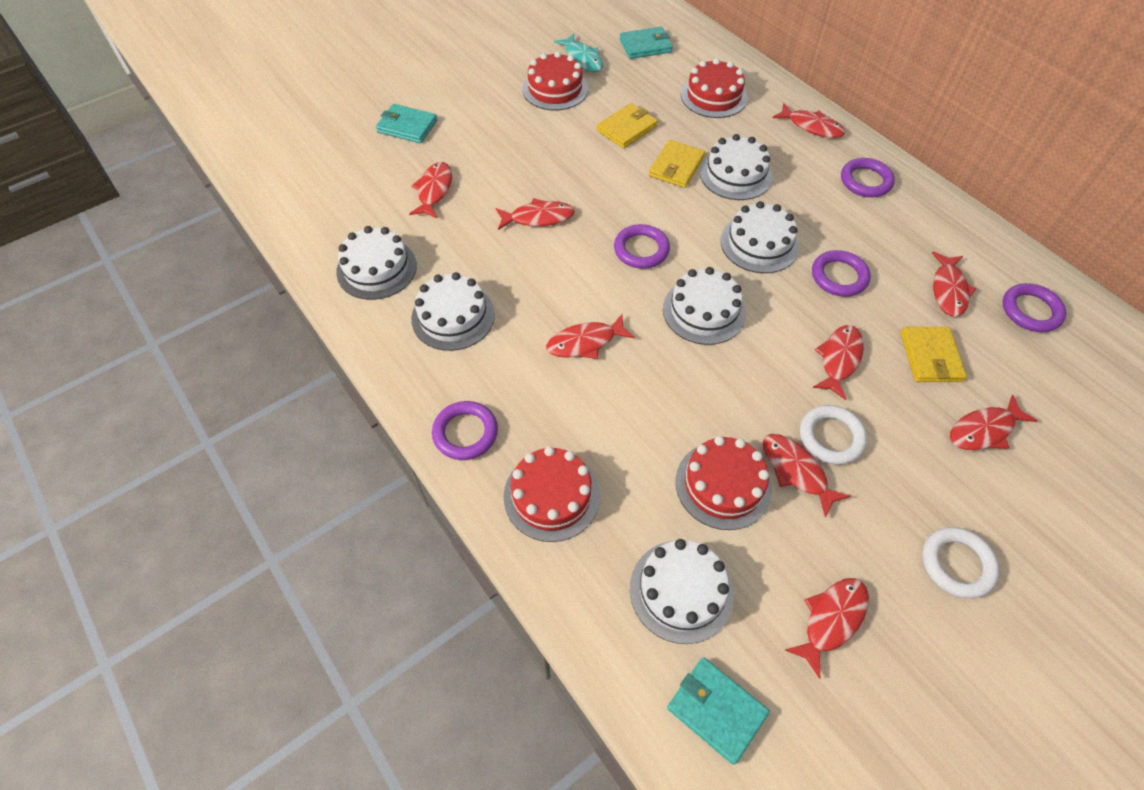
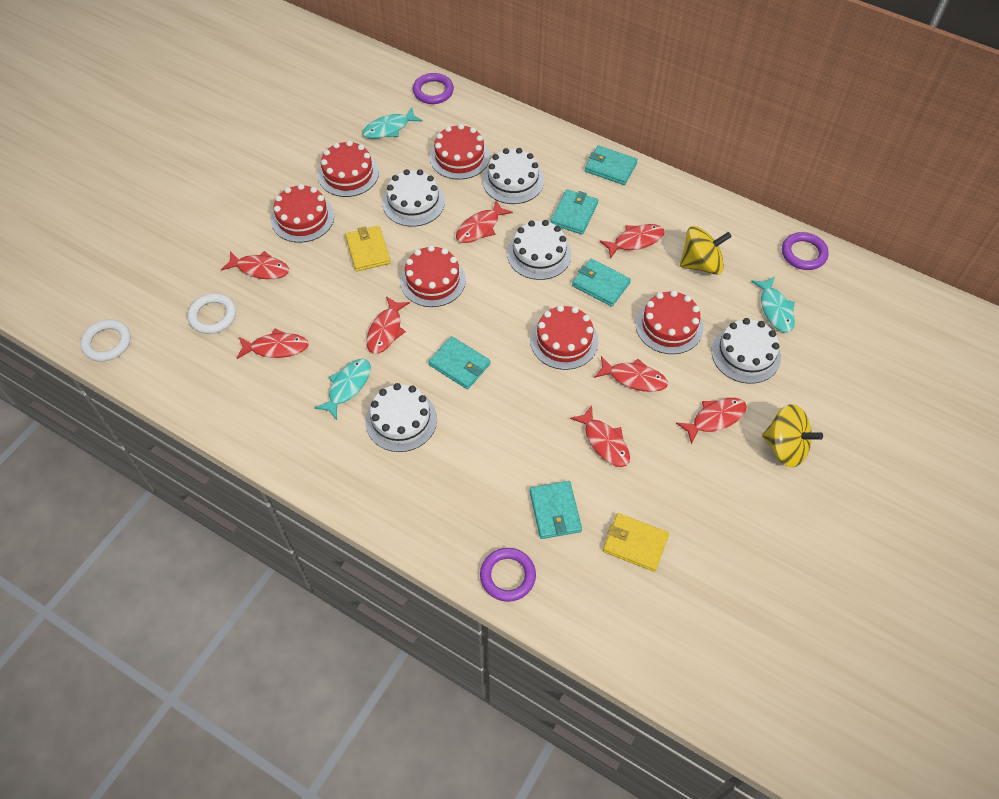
purple ring: 5 -> 3
red cake: 4 -> 6
red fish: 9 -> 8
turquoise fish: 1 -> 3
turquoise wallet: 3 -> 5
white cake: 6 -> 5
yellow spinning top: 0 -> 2
yellow wallet: 3 -> 2

